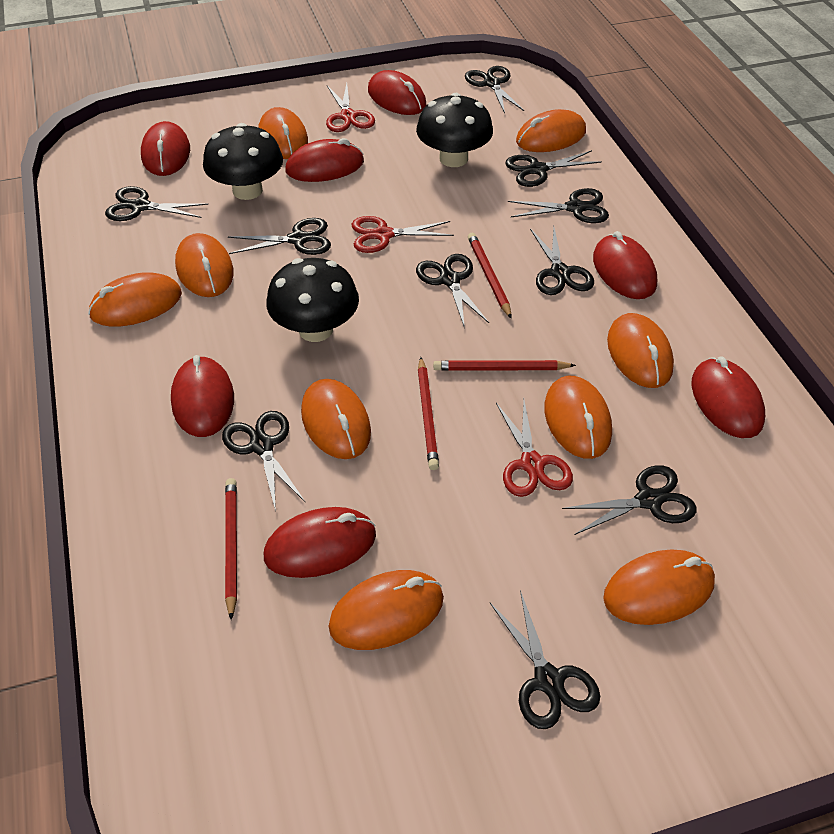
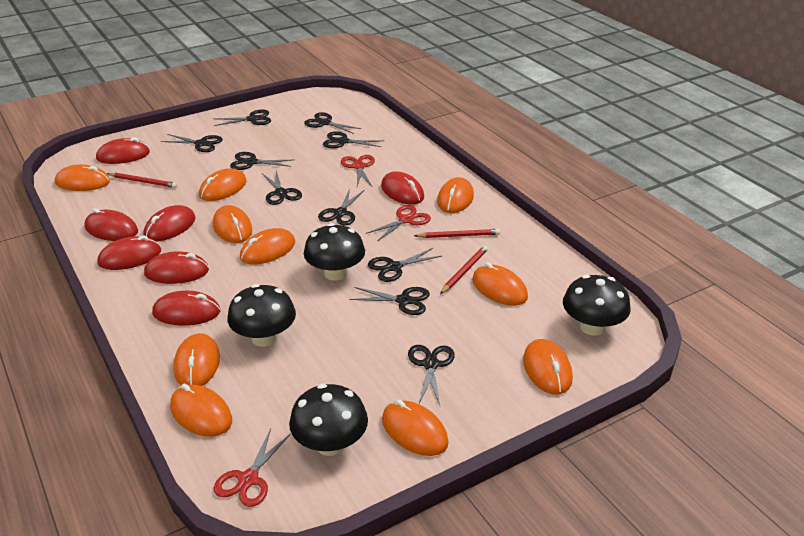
black mushroom: 3 -> 4
orange mouse: 9 -> 10
red pencil: 4 -> 3

